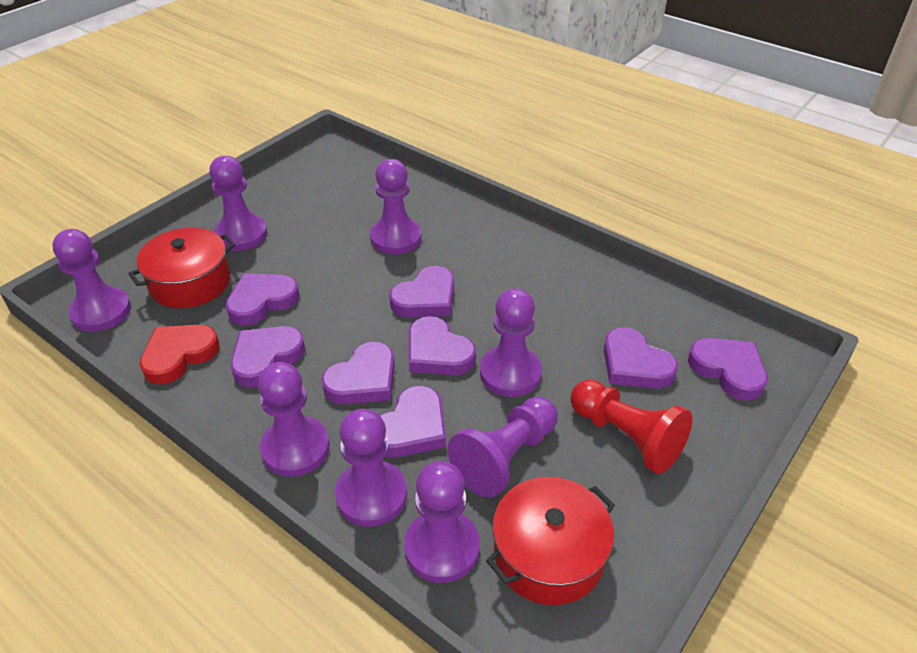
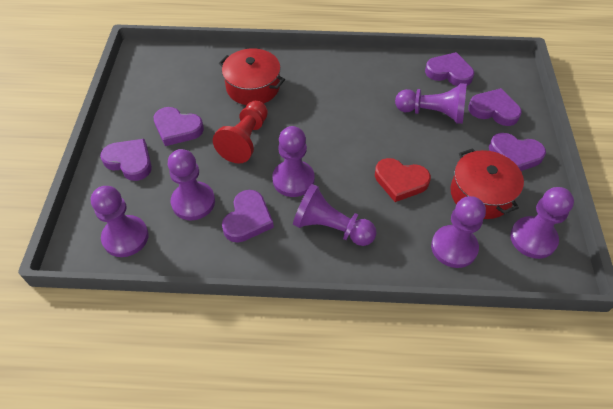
purple heart: 8 -> 6
purple pawn: 8 -> 7

